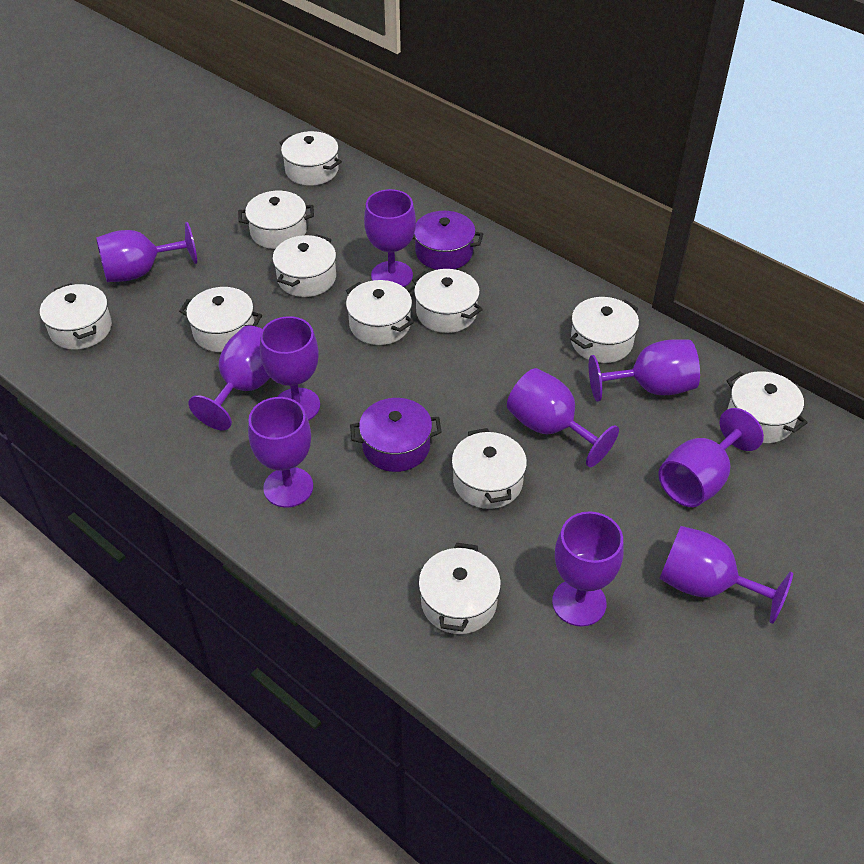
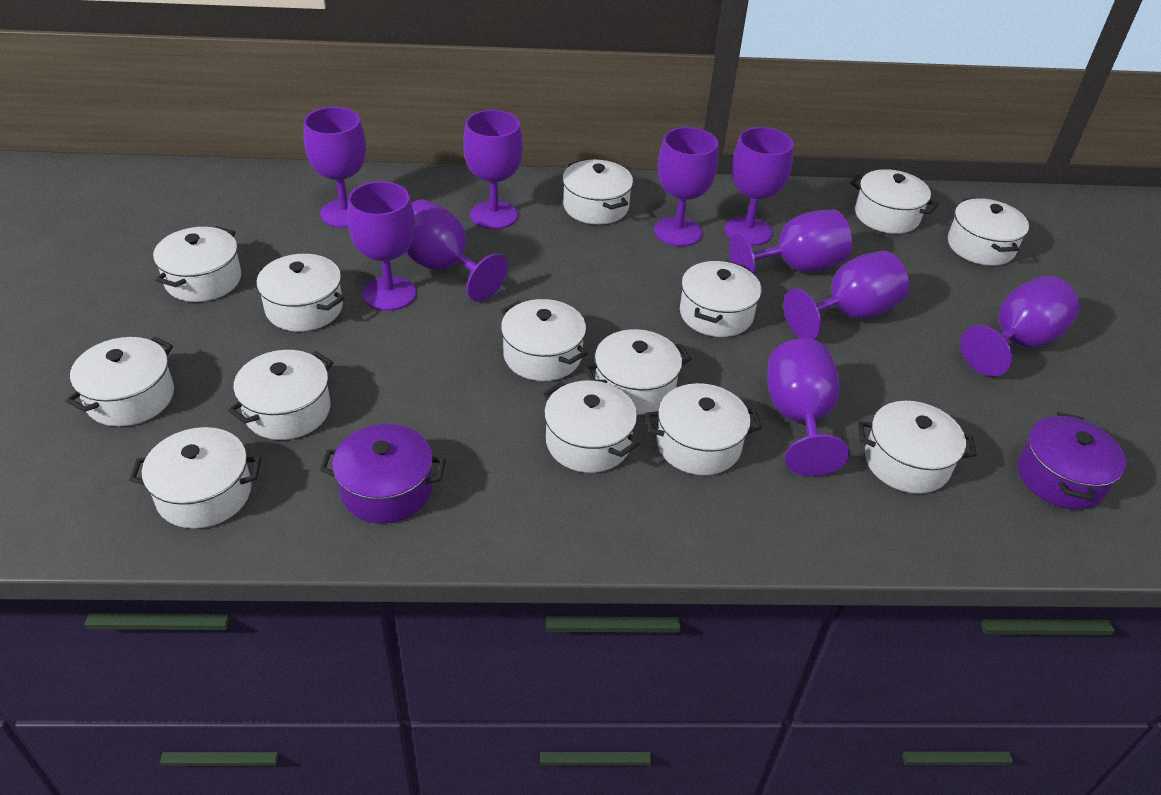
white pot: 11 -> 14

